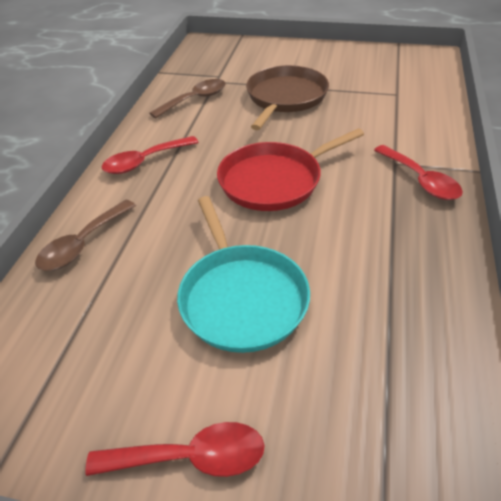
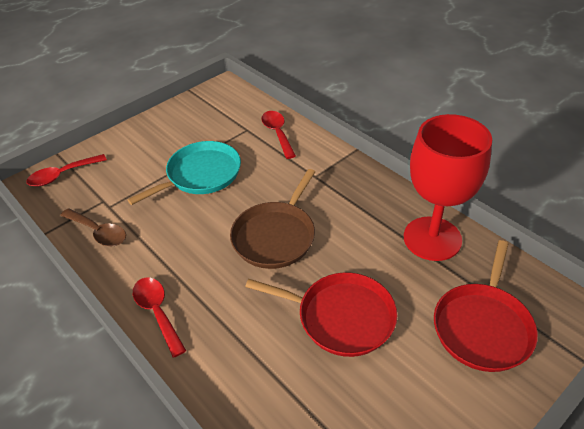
brown spoon: 2 -> 1
red goblet: 0 -> 1
red pan: 1 -> 2

